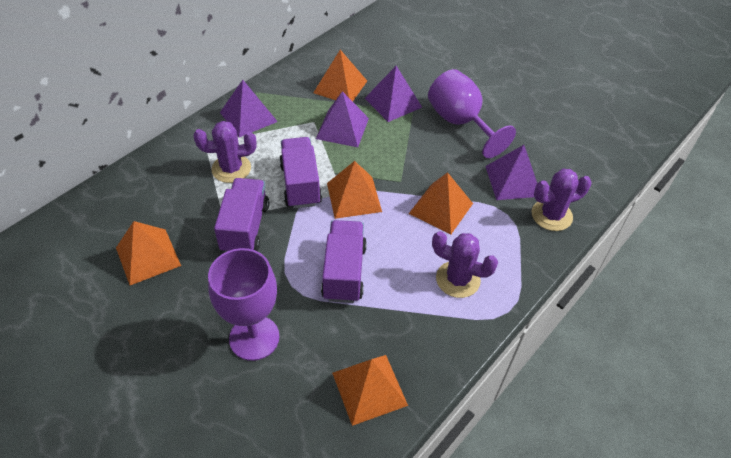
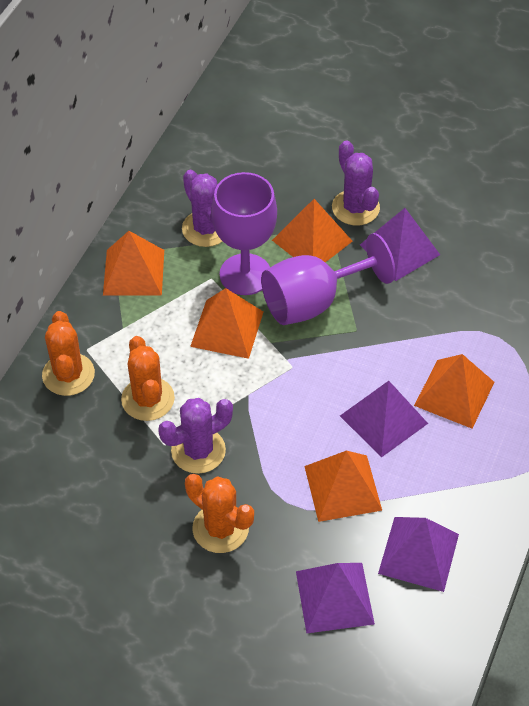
orange cactus: 0 -> 3
purple truck: 3 -> 0

